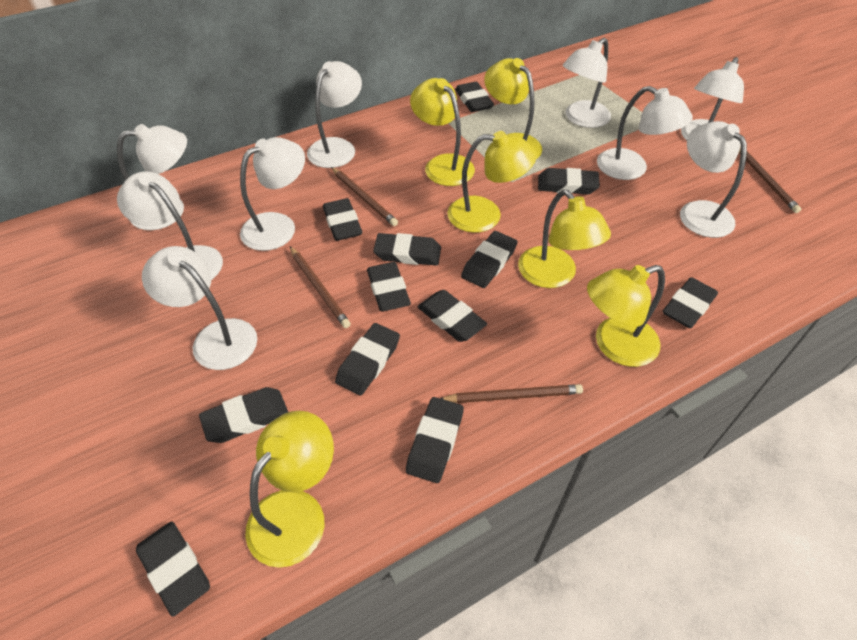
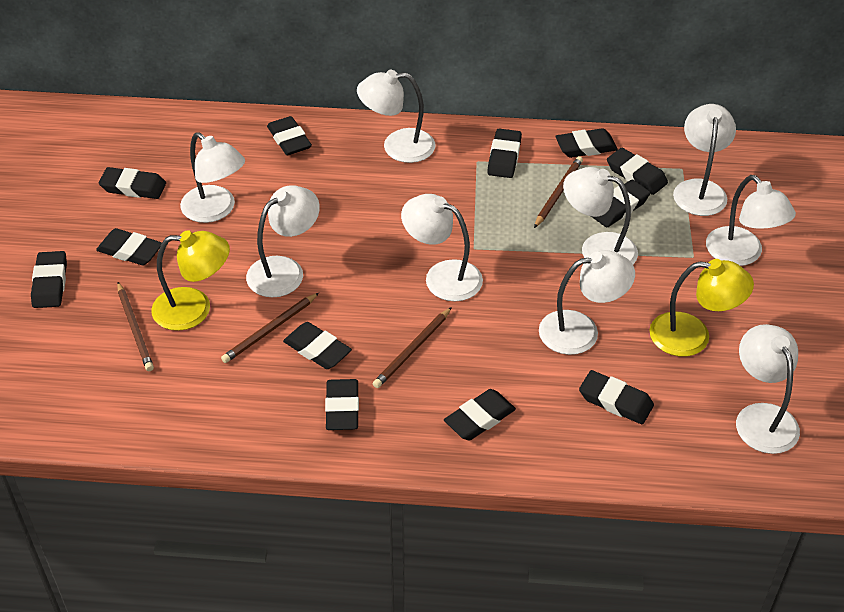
yellow lamp: 6 -> 2

